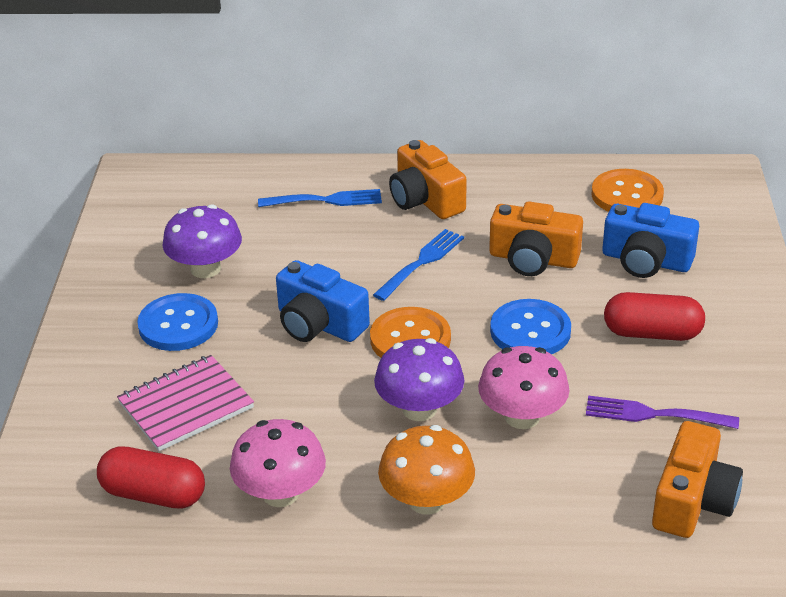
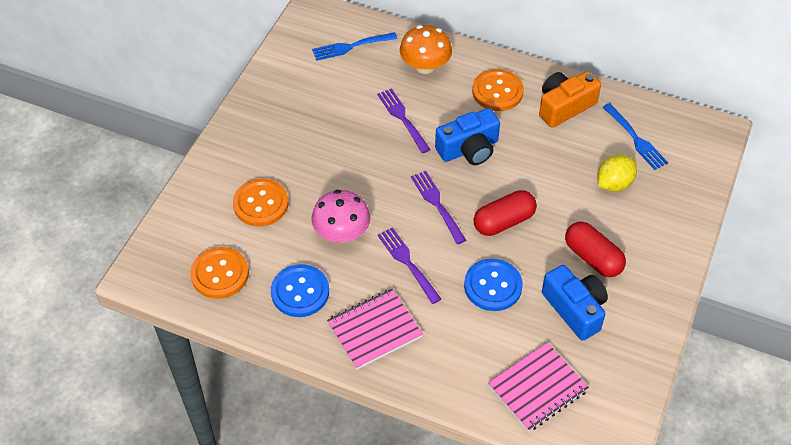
orange button: 2 -> 3
orange camera: 3 -> 1
pink mushroom: 2 -> 1
pink notebook: 1 -> 2
purple fork: 1 -> 3
purple mushroom: 2 -> 0
yellow lemon: 0 -> 1

